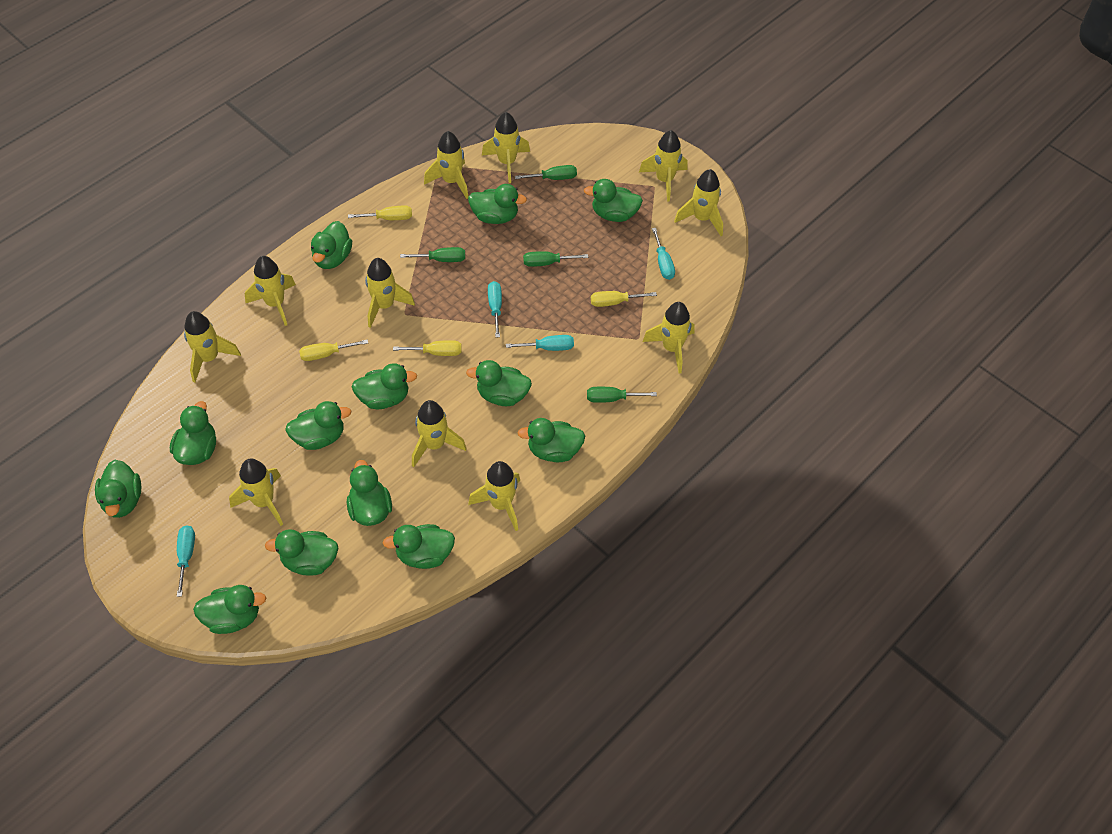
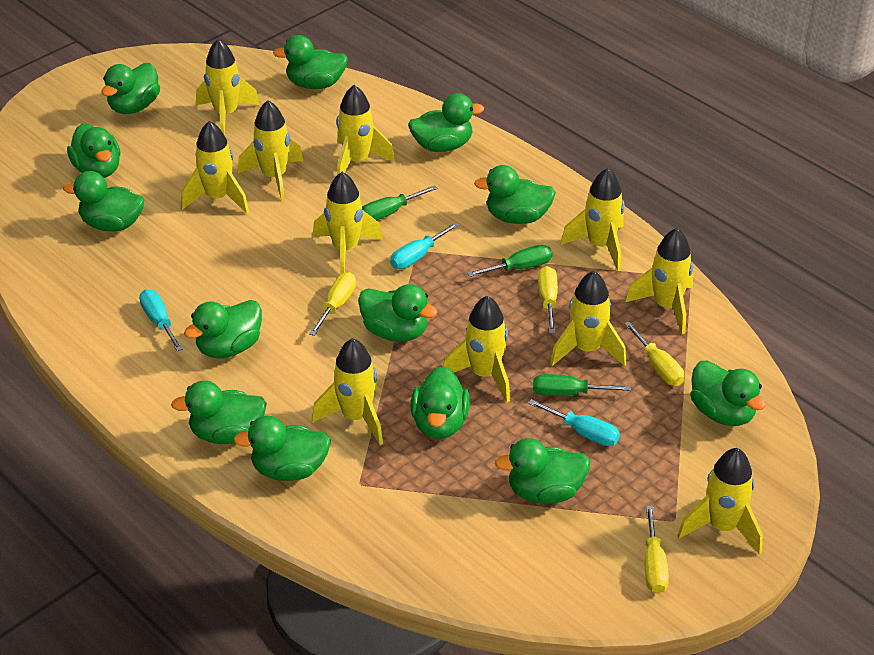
green screwdriver: 4 -> 3
turquoise screwdriver: 4 -> 3

